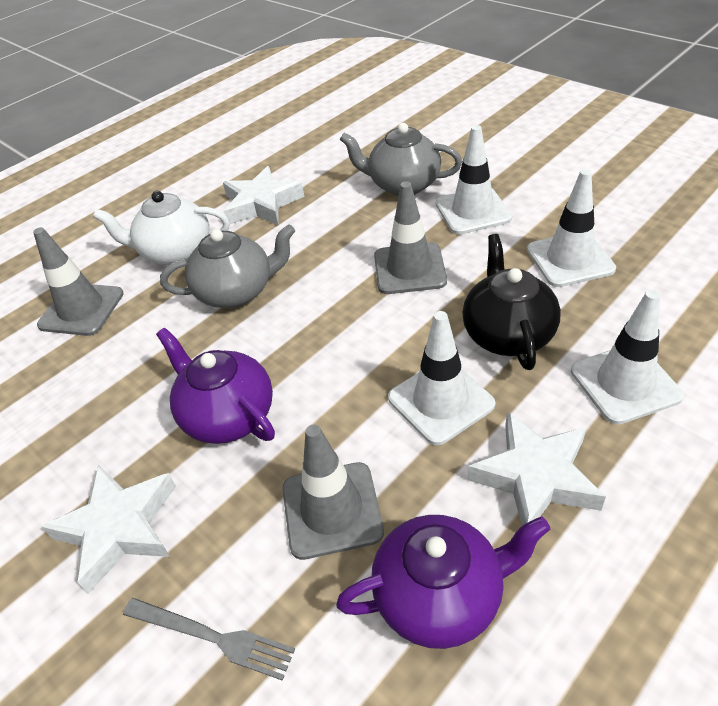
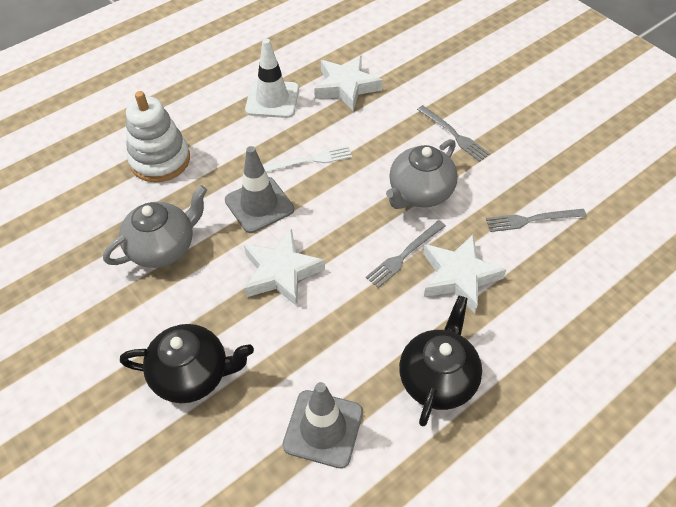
black teapot: 1 -> 2
grey fork: 1 -> 3
grey traffic cone: 3 -> 2
purple teapot: 2 -> 0
white fork: 0 -> 1
white stacking toy: 0 -> 1
white teapot: 1 -> 0
white traffic cone: 4 -> 1

